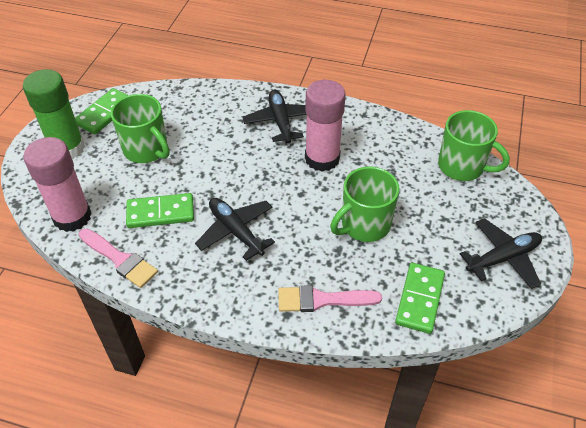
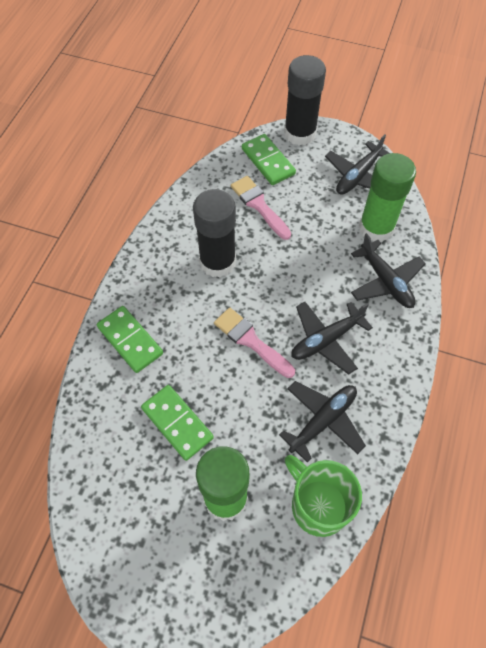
black glue stick: 0 -> 2
black plane: 3 -> 4
green glue stick: 1 -> 2
green mug: 3 -> 1
pink glue stick: 2 -> 0

